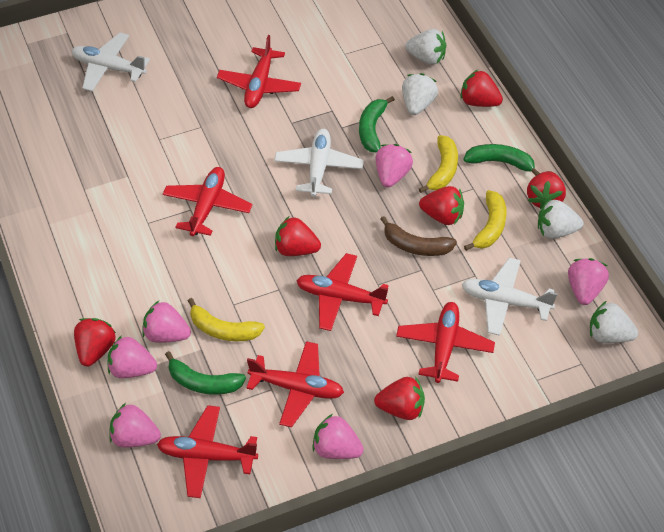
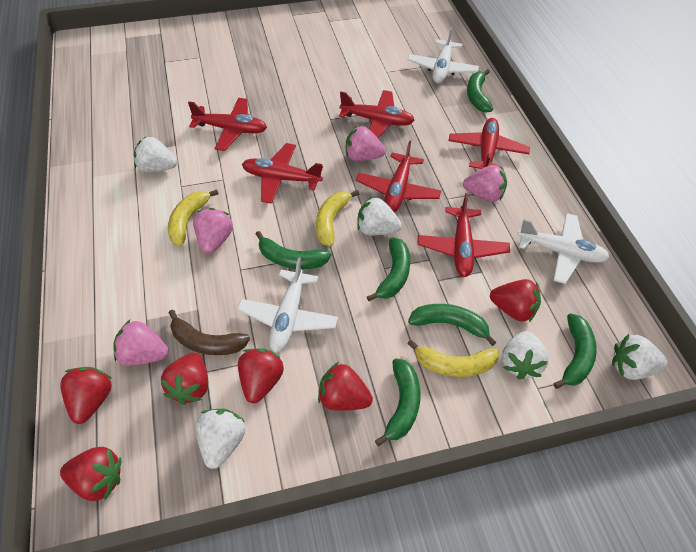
green banana: 3 -> 6
pink strawberry: 6 -> 4
white strawberry: 4 -> 5

